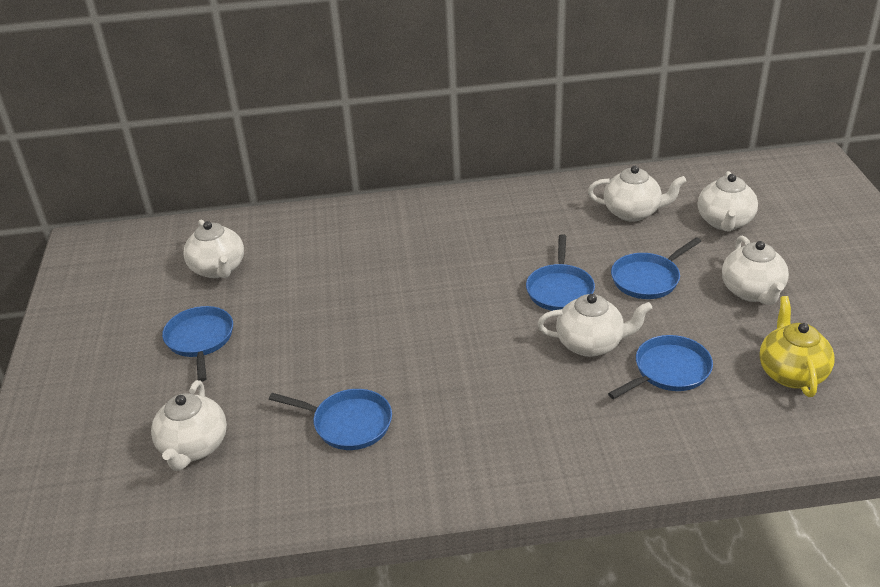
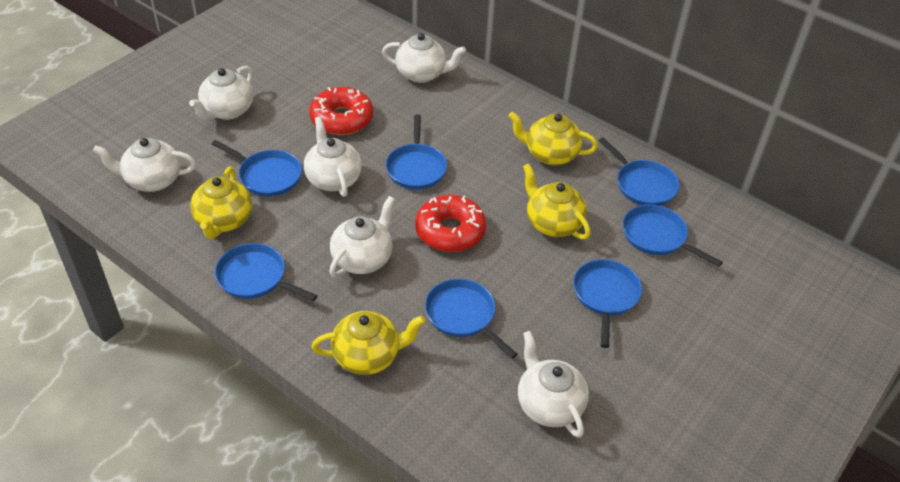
blue pan: 5 -> 7
red donut: 0 -> 2
yellow teapot: 1 -> 4

